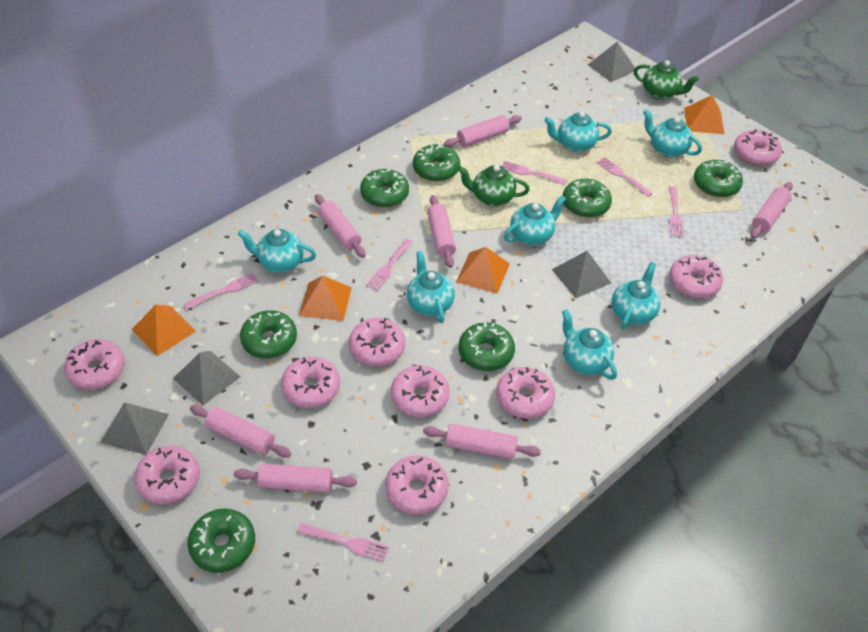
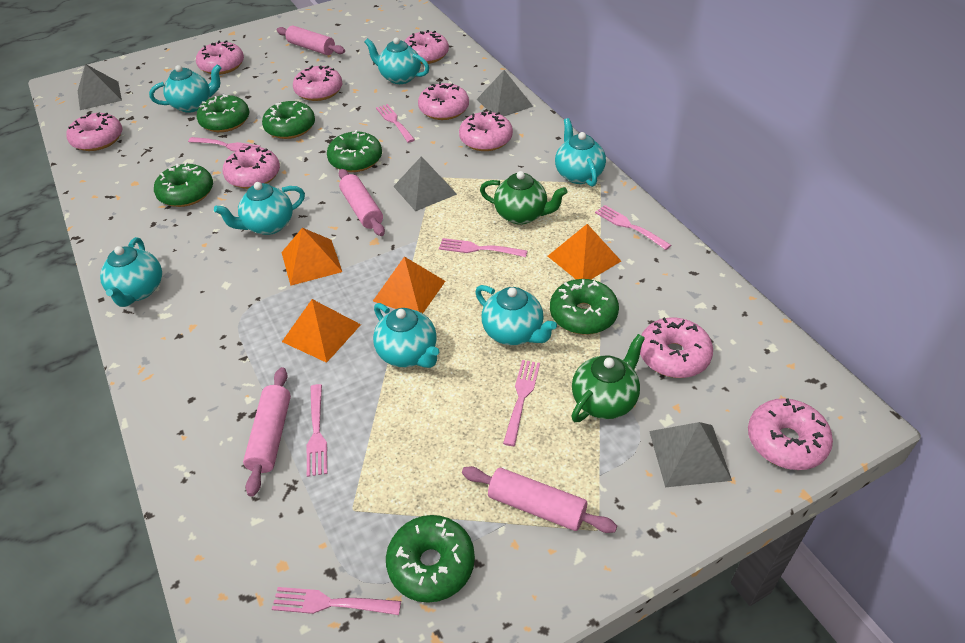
green donut: 7 -> 6
pink fork: 6 -> 7
pink rolling pin: 7 -> 4

